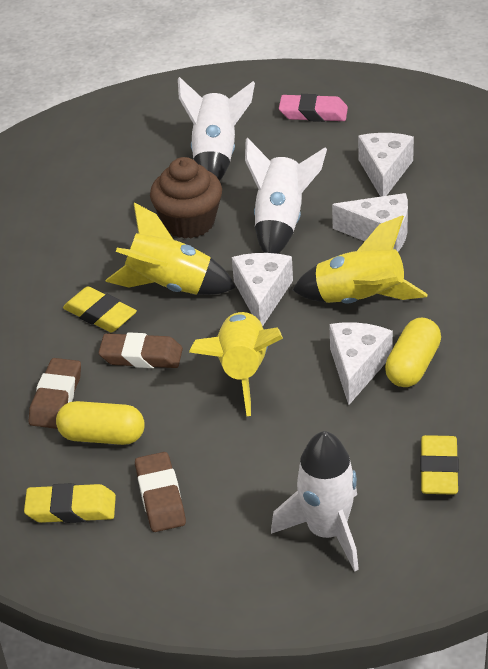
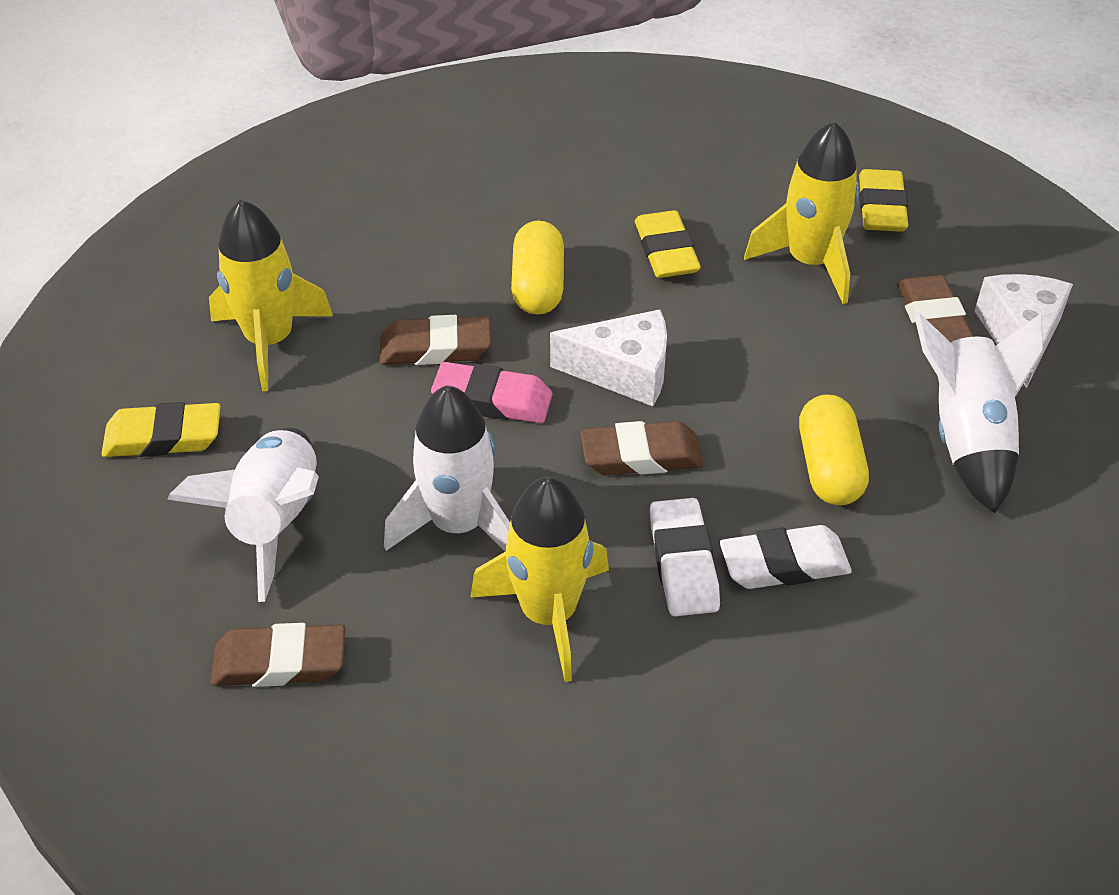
brown cupcake: 1 -> 0
brown eraser: 3 -> 4
white cheese: 4 -> 2
white eraser: 0 -> 2

